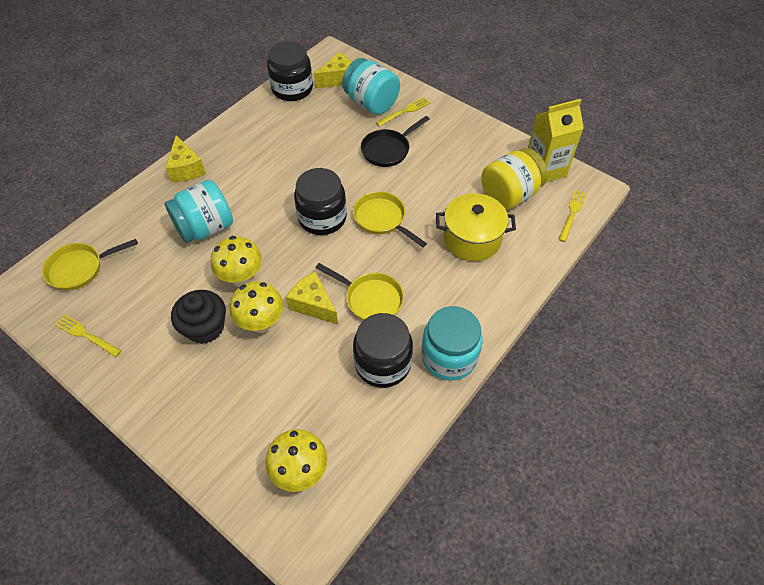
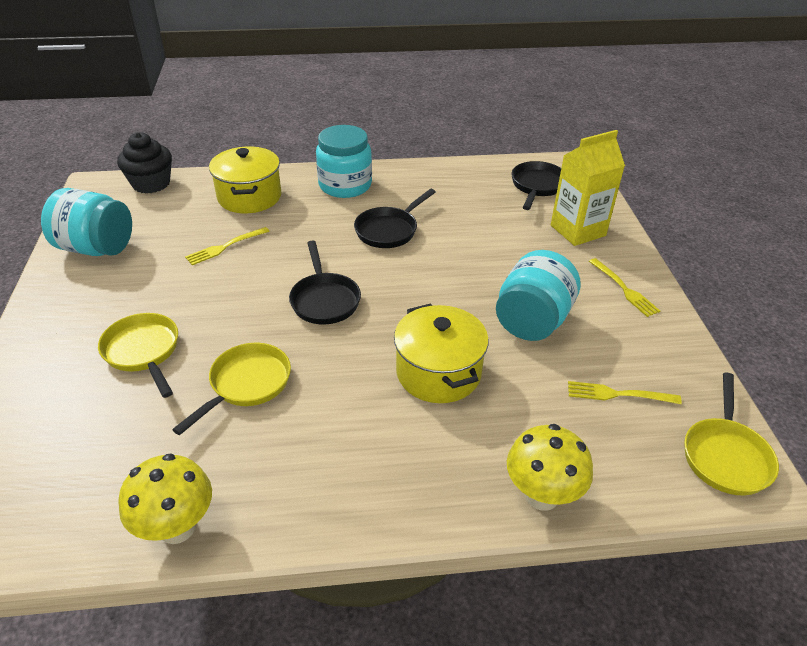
black jar: 3 -> 0
black pan: 1 -> 3
yellow cheese: 3 -> 0
yellow jar: 1 -> 0
yellow mushroom: 3 -> 2
yellow pot: 1 -> 2

